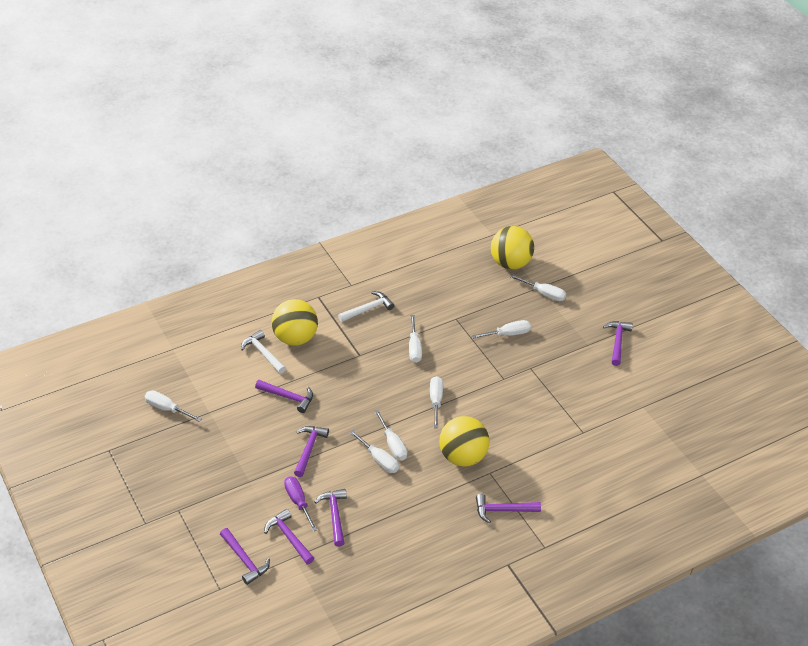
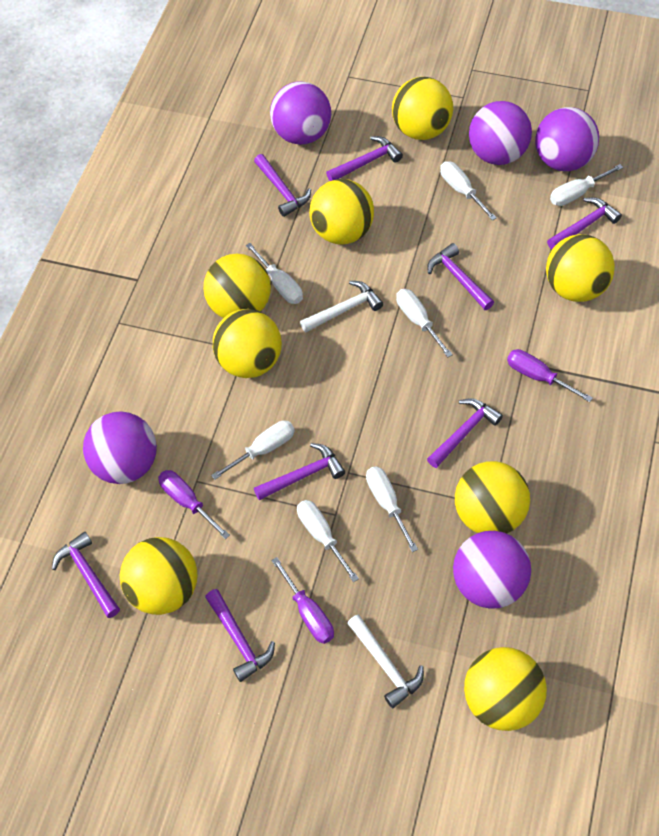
purple ball: 0 -> 5
purple hammer: 7 -> 8
purple screwdriver: 1 -> 3
yellow ball: 3 -> 8

